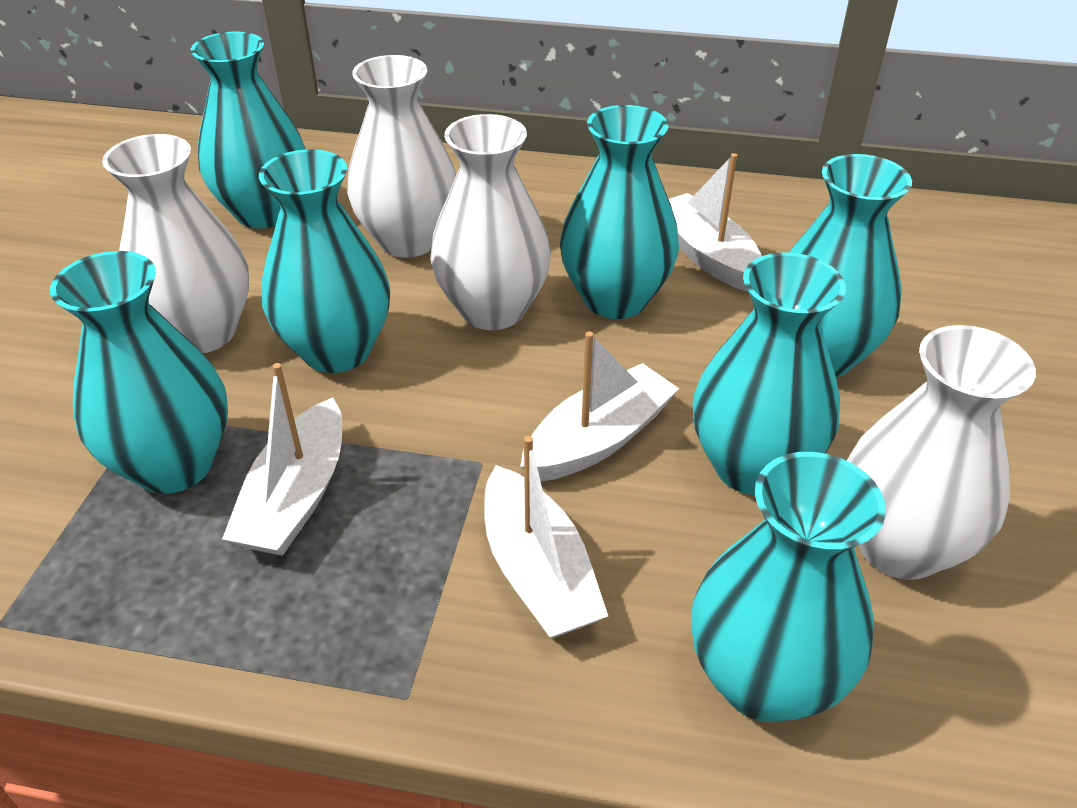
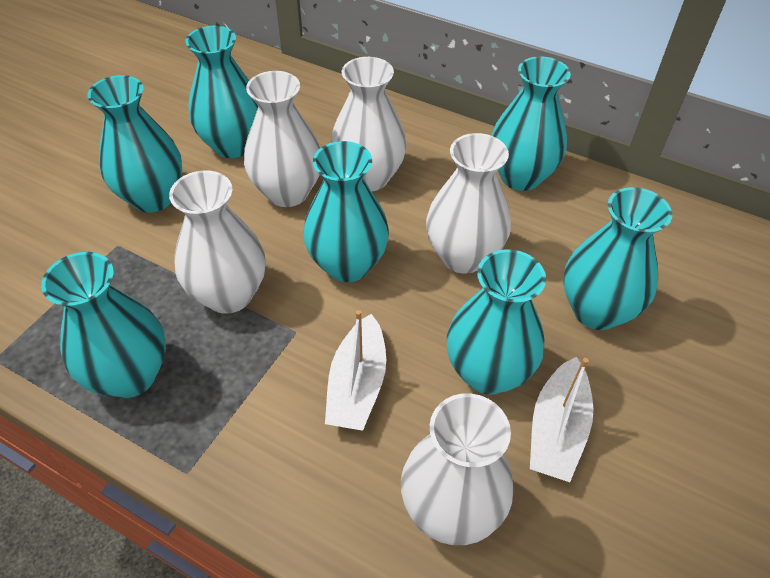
white boat: 4 -> 2
white vase: 4 -> 5

